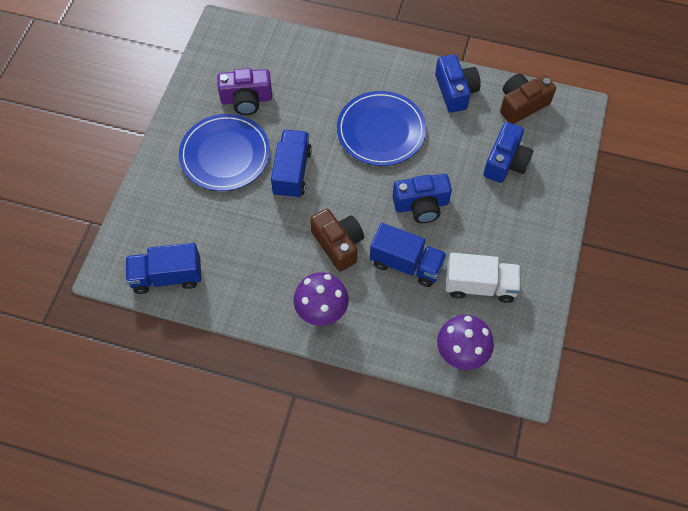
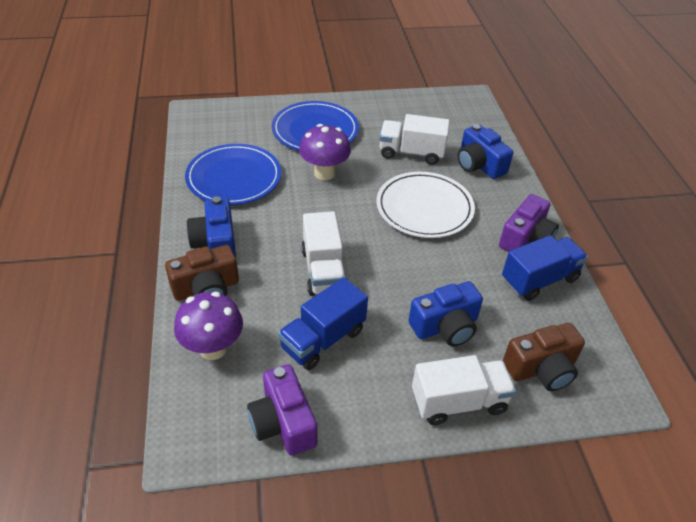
blue truck: 3 -> 2
purple camera: 1 -> 2
white plate: 0 -> 1
white truck: 1 -> 3

